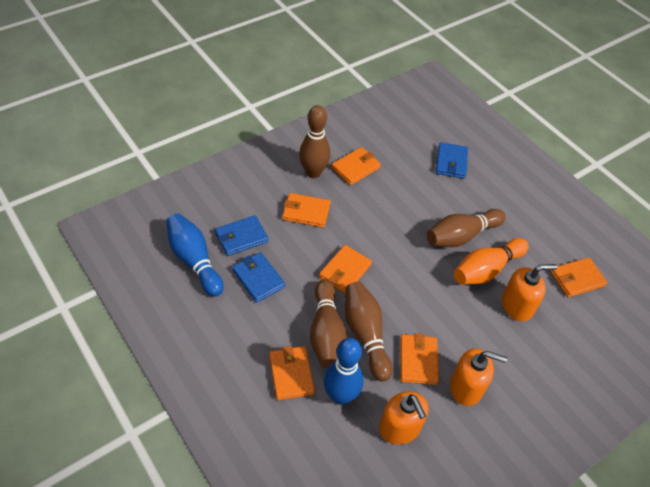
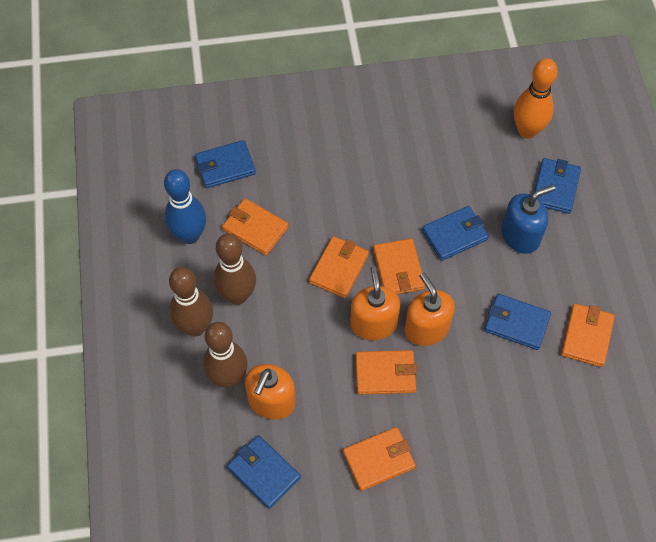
blue bowling pin: 2 -> 1
blue soap dispenser: 0 -> 1
blue wallet: 3 -> 5
brown bowling pin: 4 -> 3

